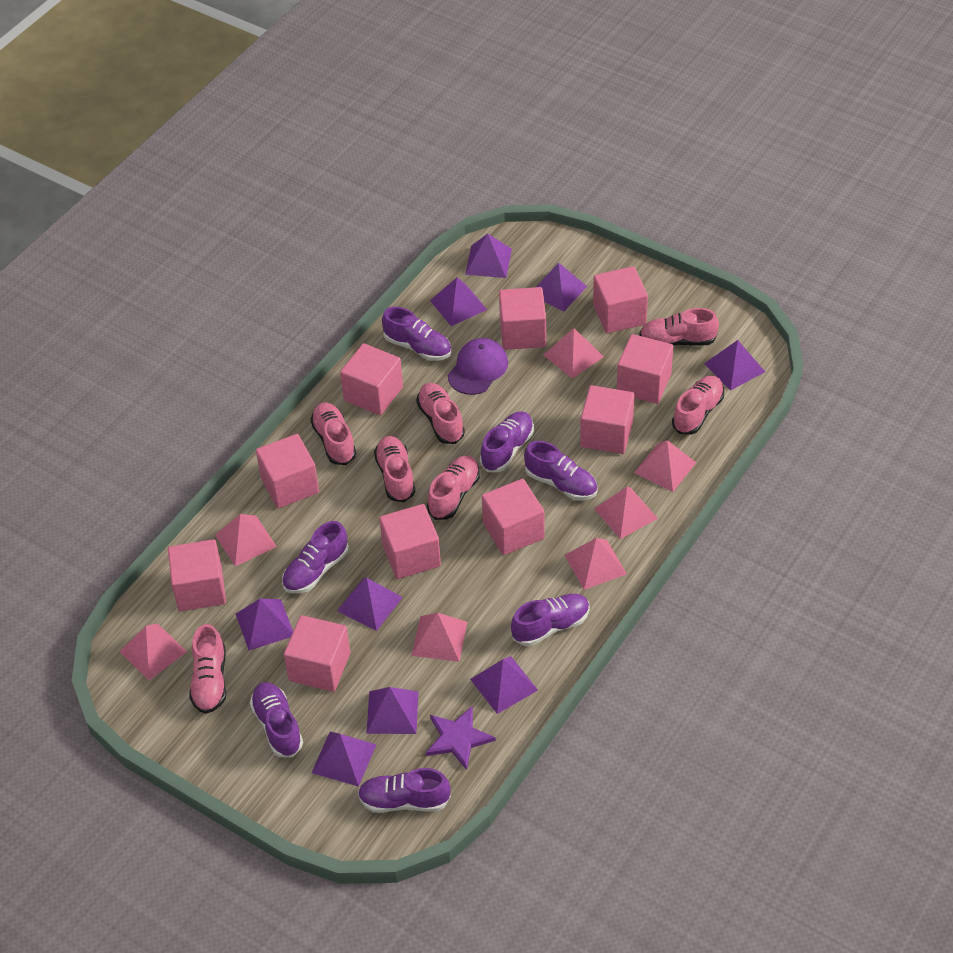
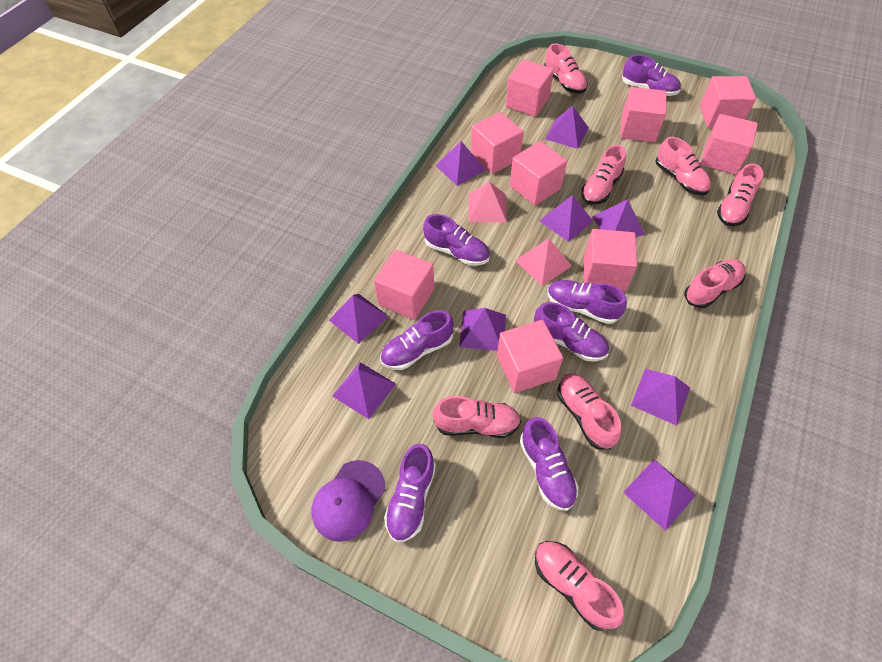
pink cube: 10 -> 9
pink pyramid: 7 -> 2
pink shoe: 7 -> 8
purple star: 1 -> 0

